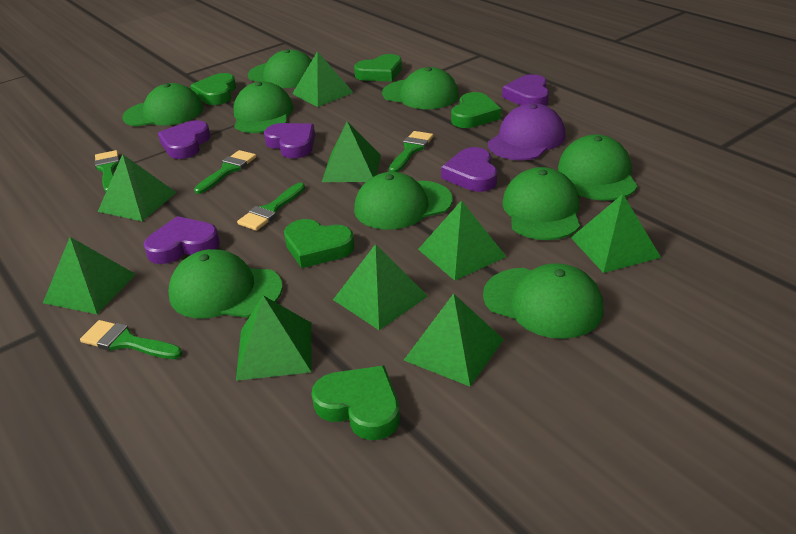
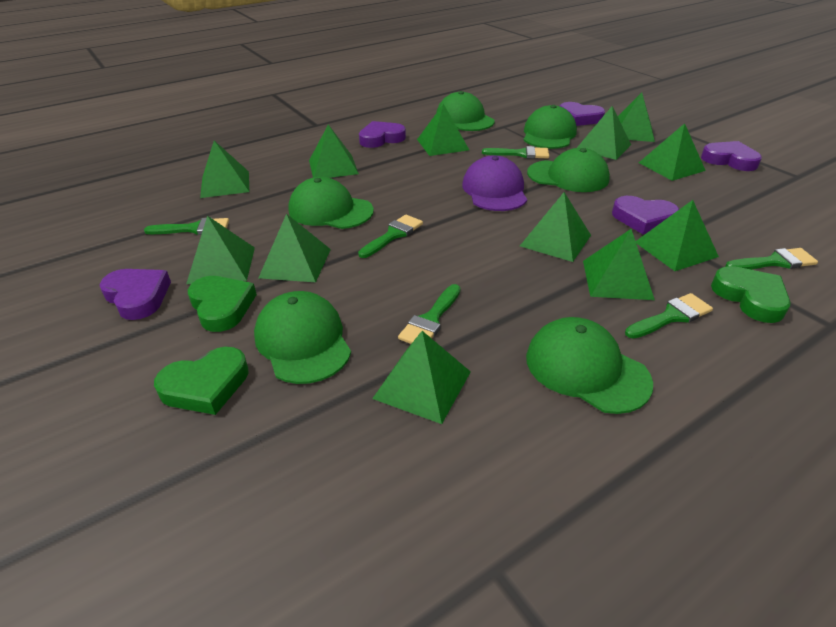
green brush: 5 -> 6
green cap: 9 -> 6
green heart: 5 -> 3
green pyramid: 9 -> 12

